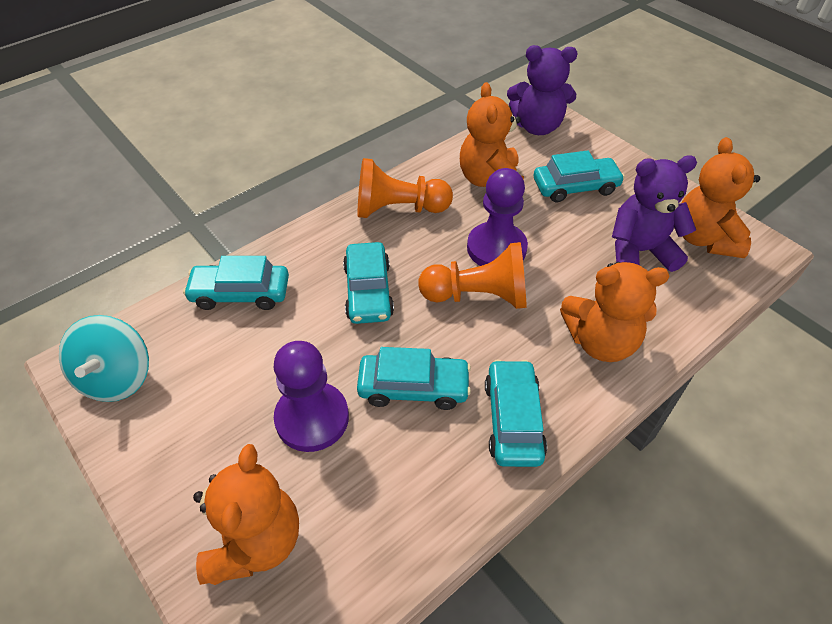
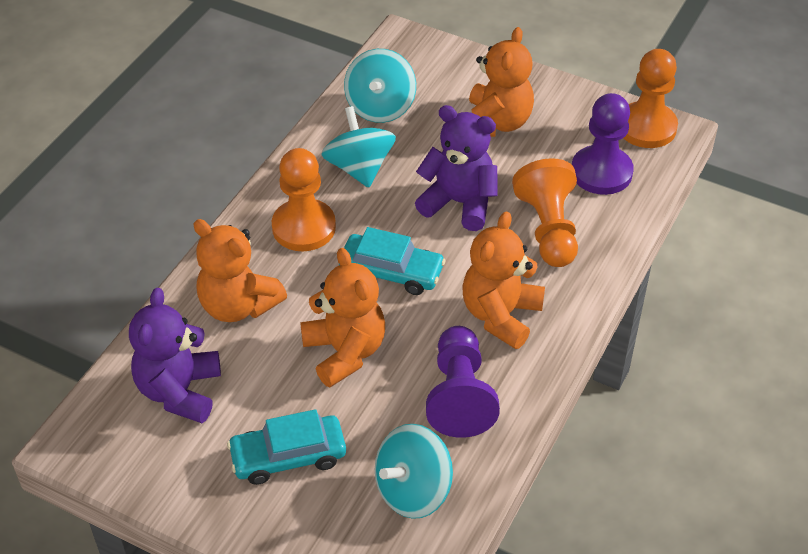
orange pawn: 2 -> 3
turquoise car: 5 -> 2
turquoise spinning top: 1 -> 3

